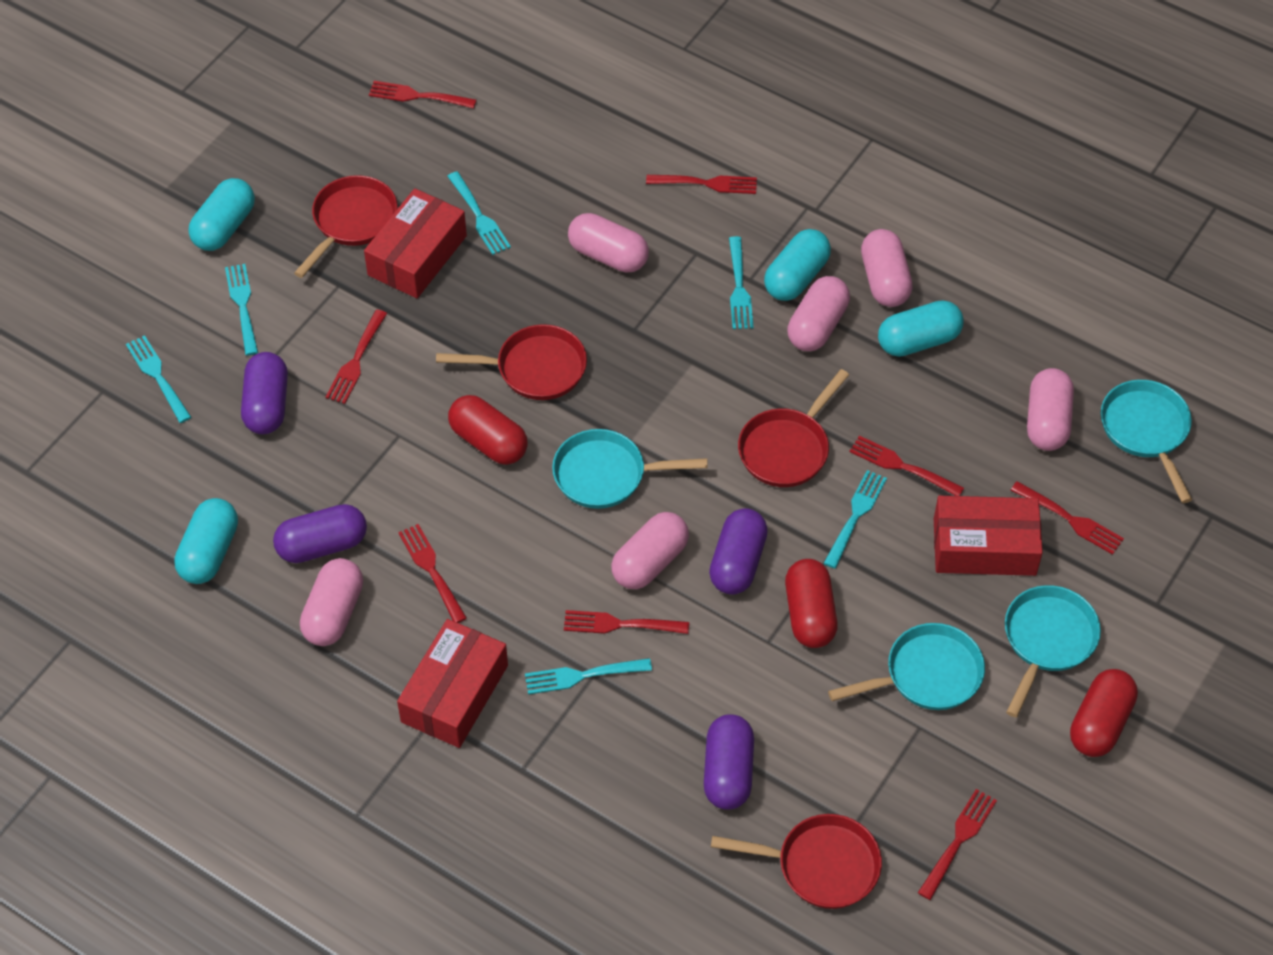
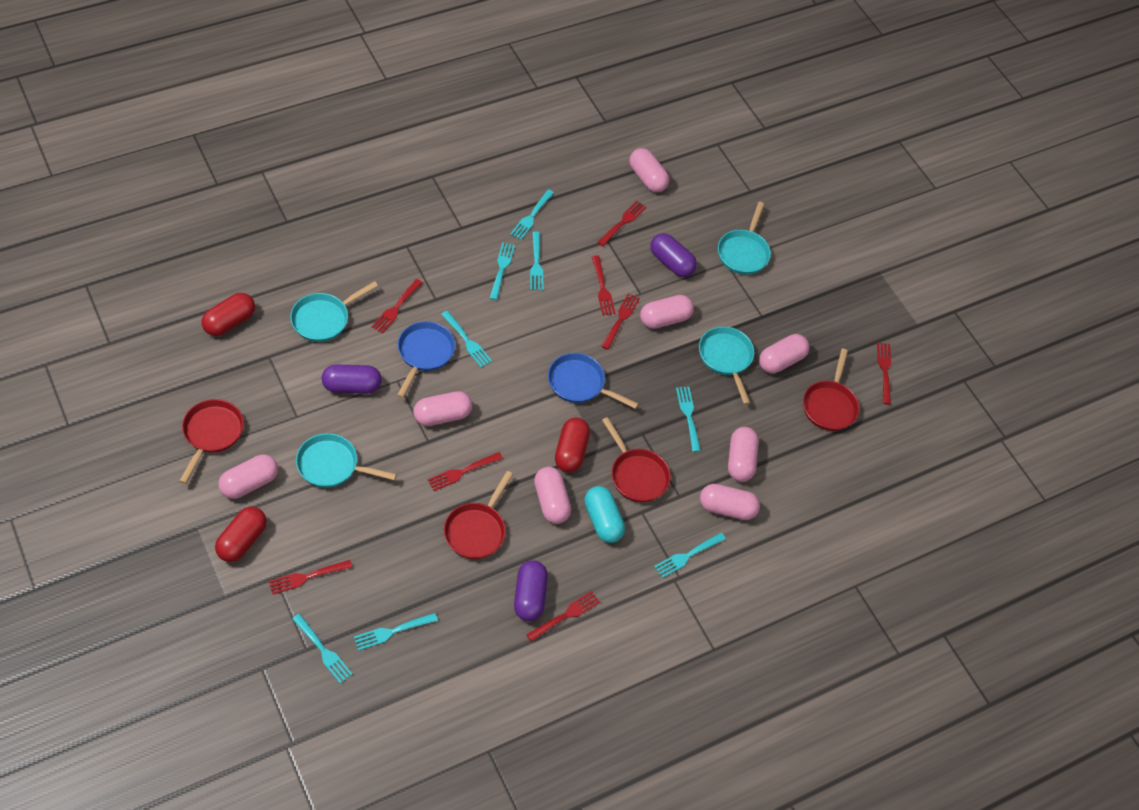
blue pan: 0 -> 2
pink capsule: 6 -> 8
purple capsule: 4 -> 3
red box: 3 -> 0
turquoise capsule: 4 -> 1
turquoise fork: 6 -> 8

